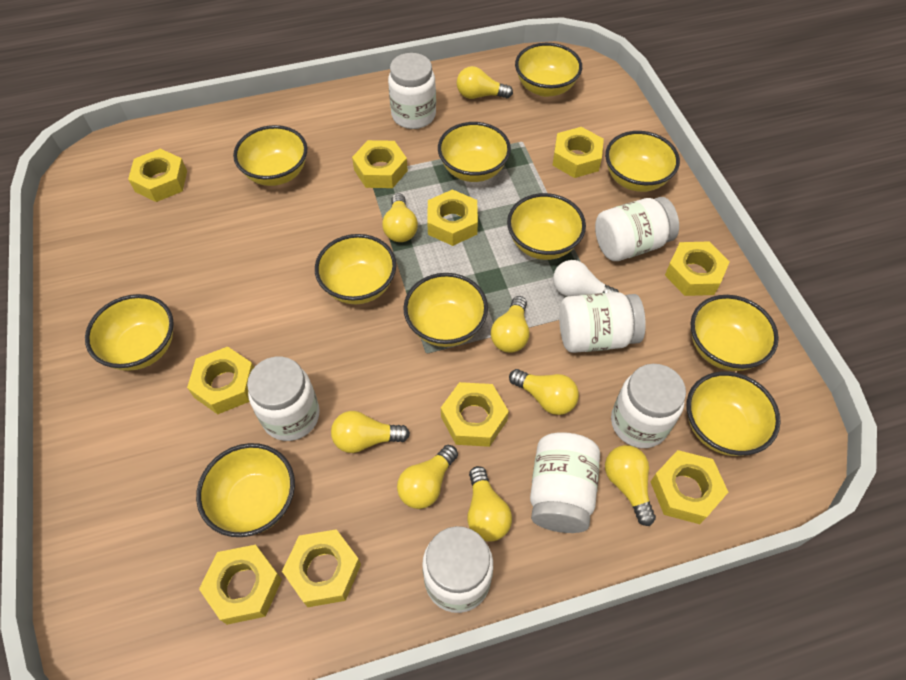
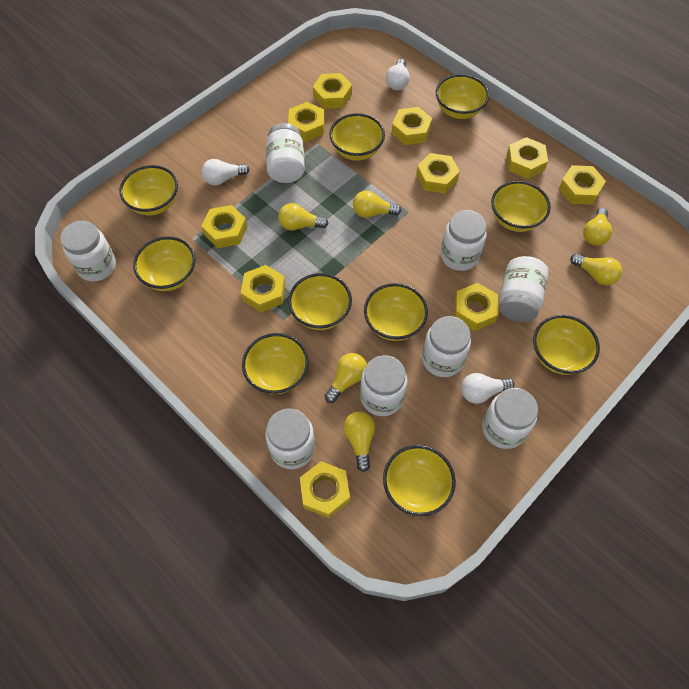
white jar: 7 -> 8
white light bulb: 1 -> 3
yellow bowl: 11 -> 10
yellow light bulb: 8 -> 6

